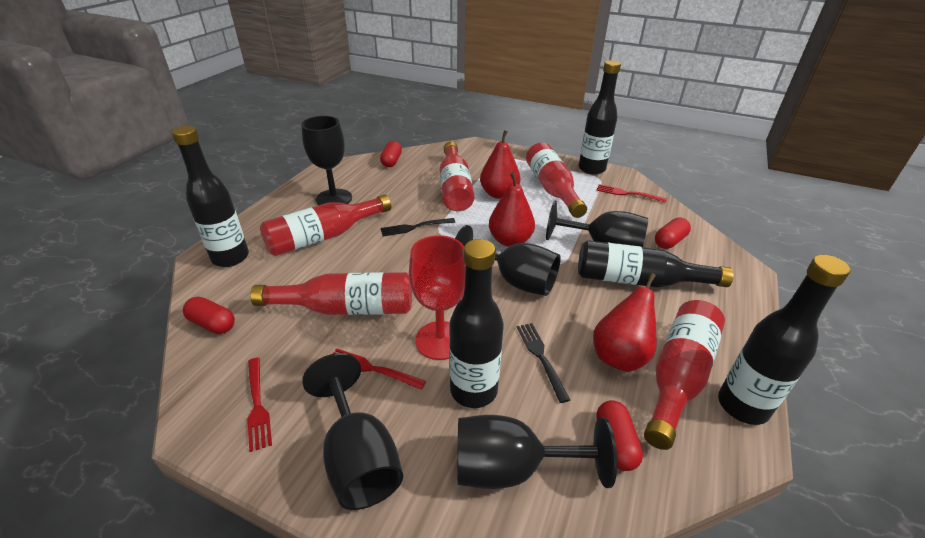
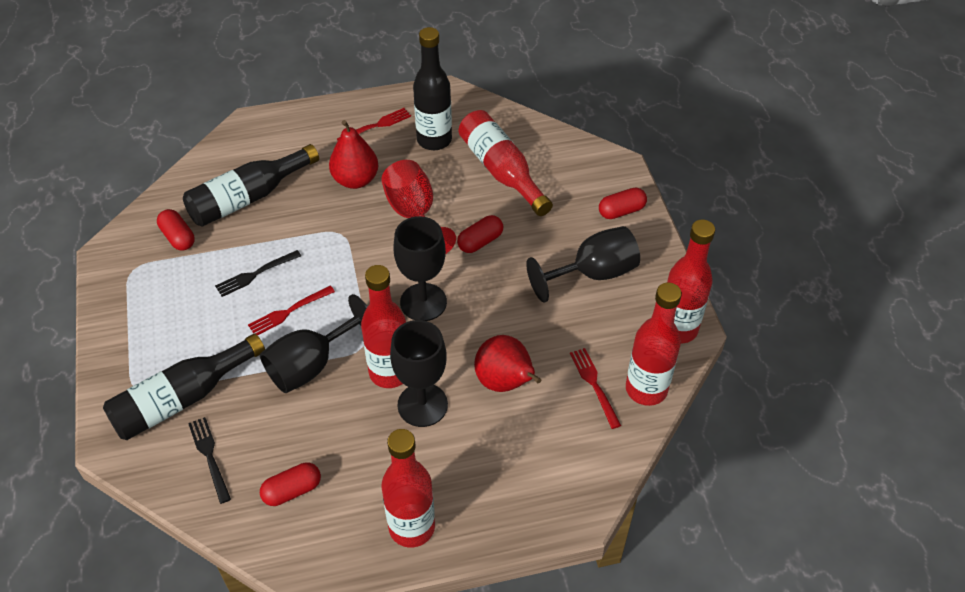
black bottle: 5 -> 3
black goblet: 5 -> 4
red pear: 3 -> 2

